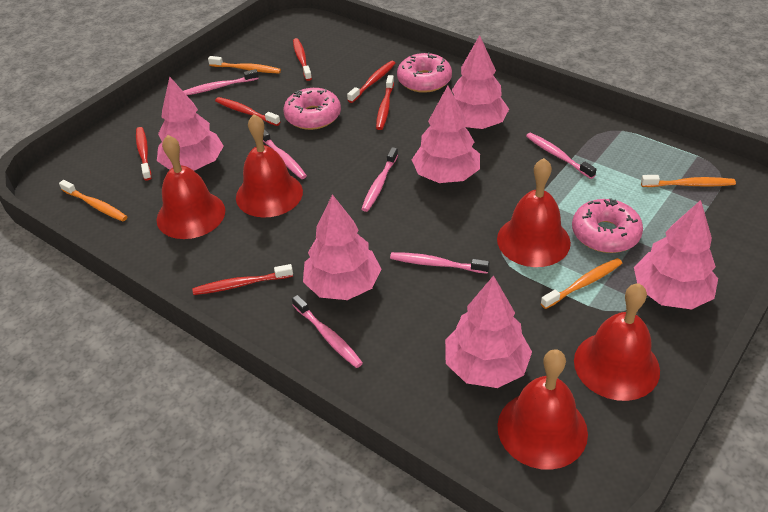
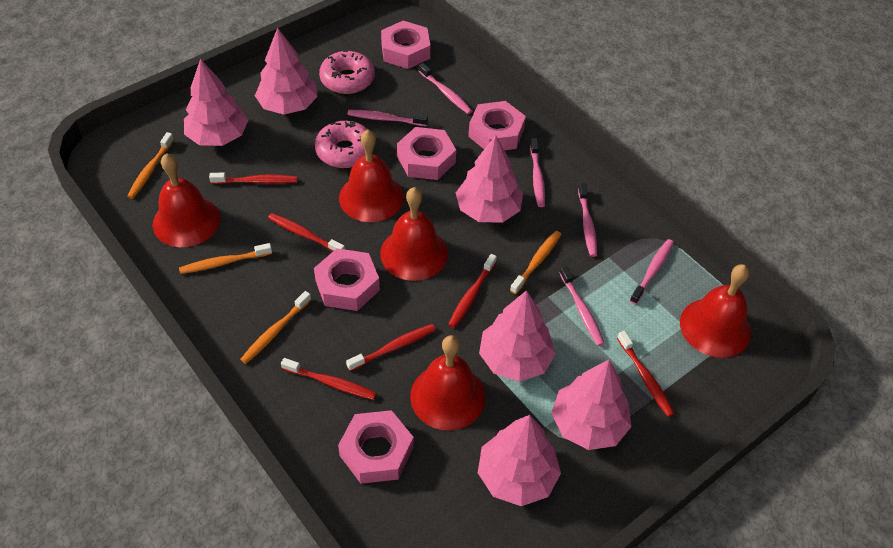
pink donut: 3 -> 2
pink nut: 0 -> 5

